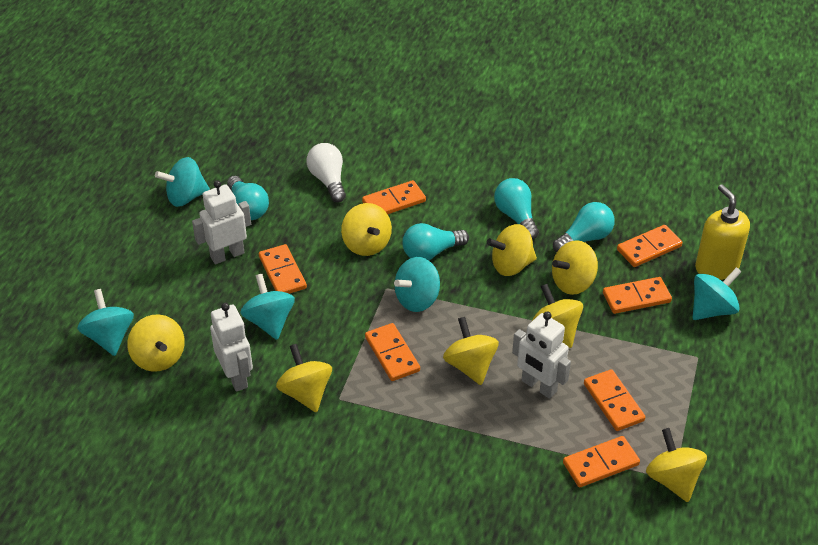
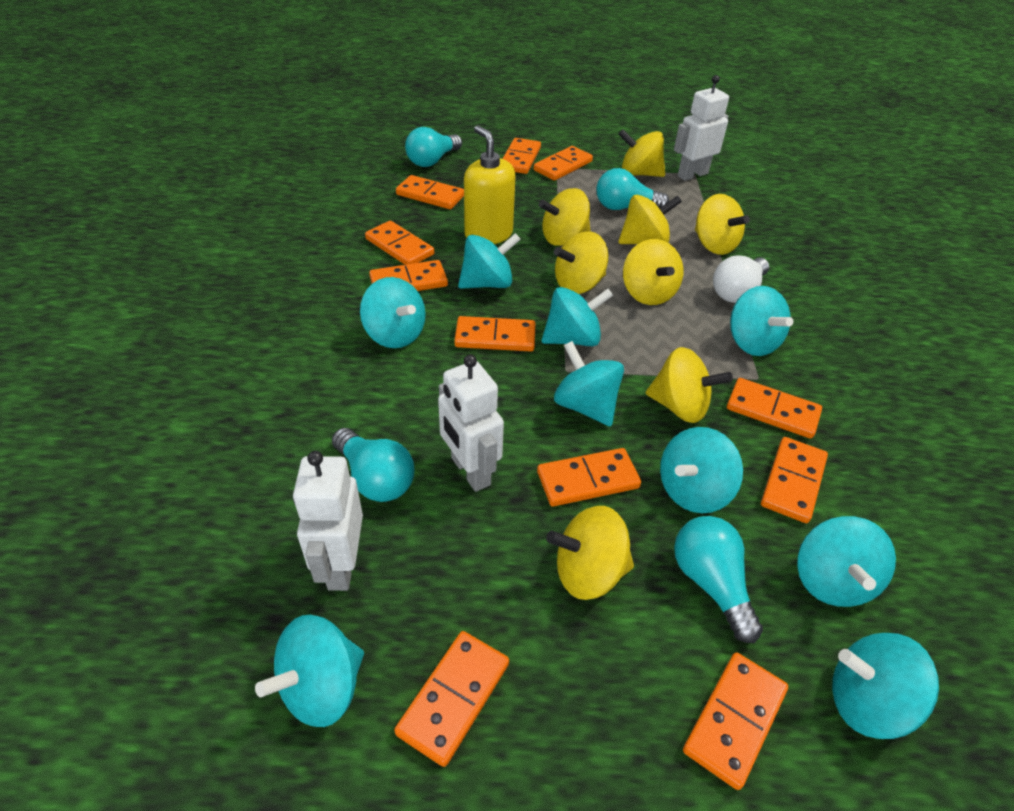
orange domino: 7 -> 11
turquoise spinning top: 5 -> 9

